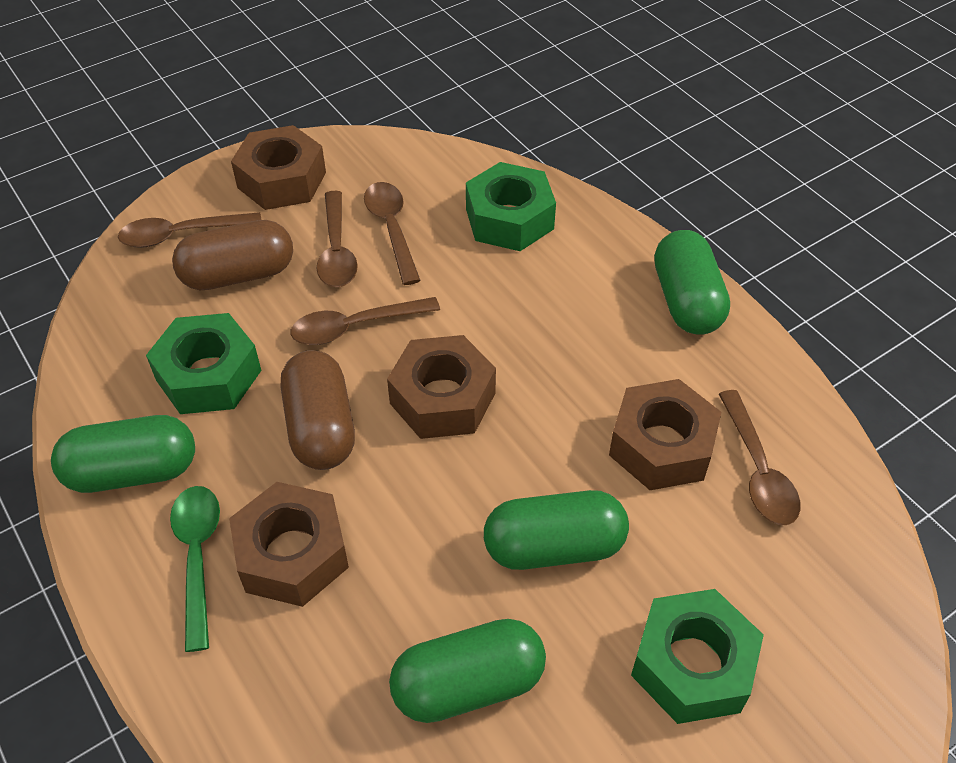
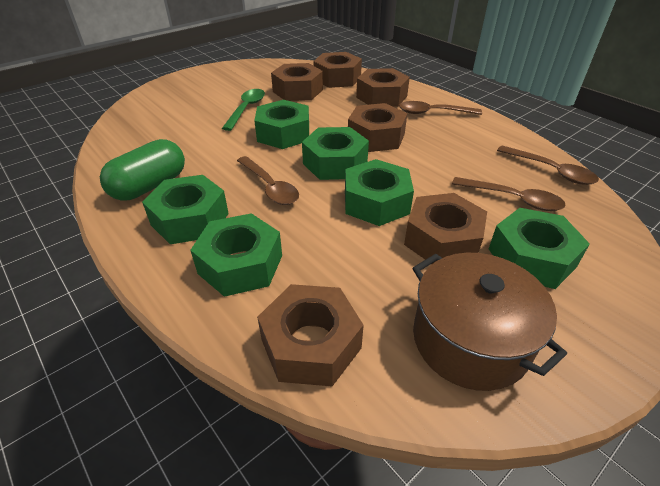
brown capsule: 2 -> 0
brown nut: 4 -> 6
brown pot: 0 -> 1
brown spoon: 5 -> 4
green capsule: 4 -> 1
green nut: 3 -> 6

